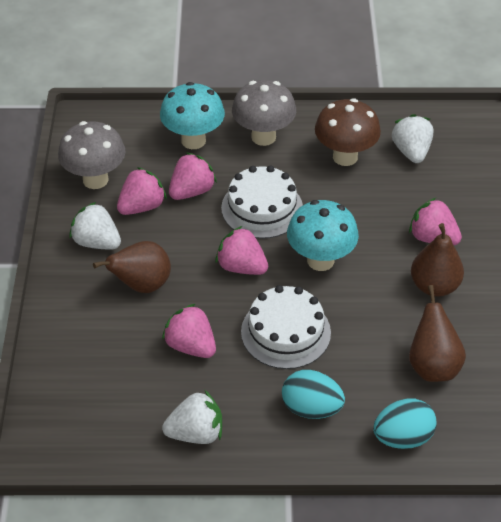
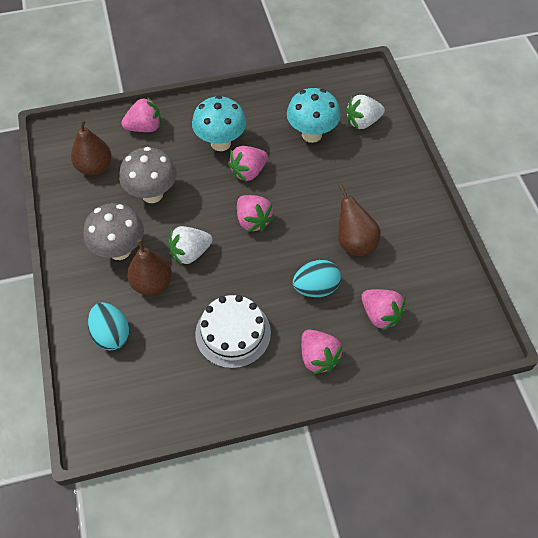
brown mushroom: 1 -> 0
white cake: 2 -> 1
white strawberry: 3 -> 2

